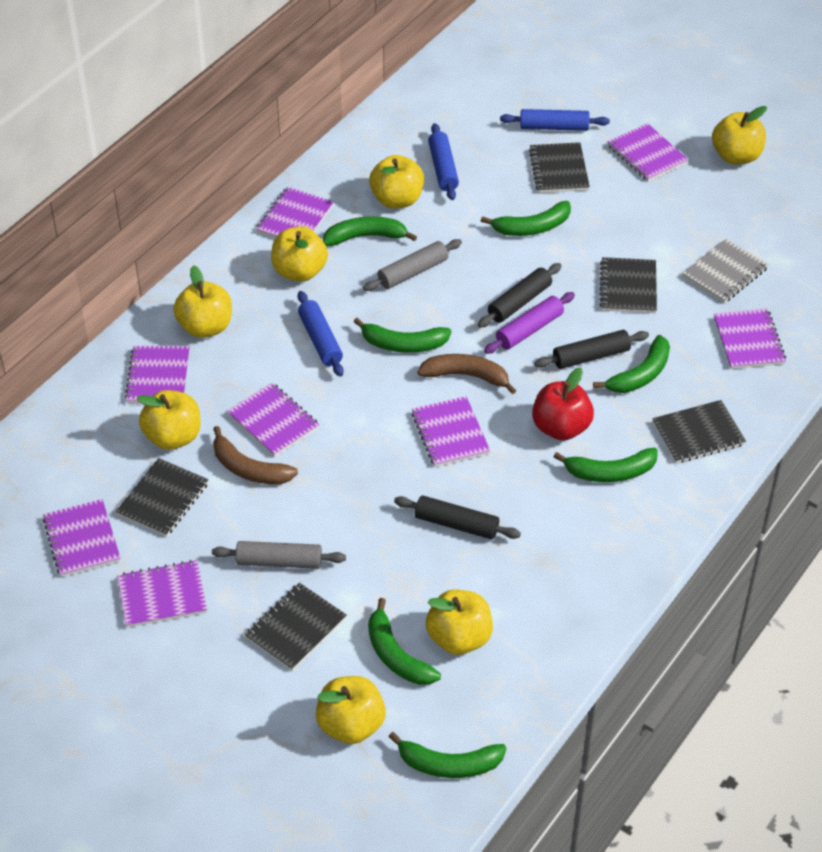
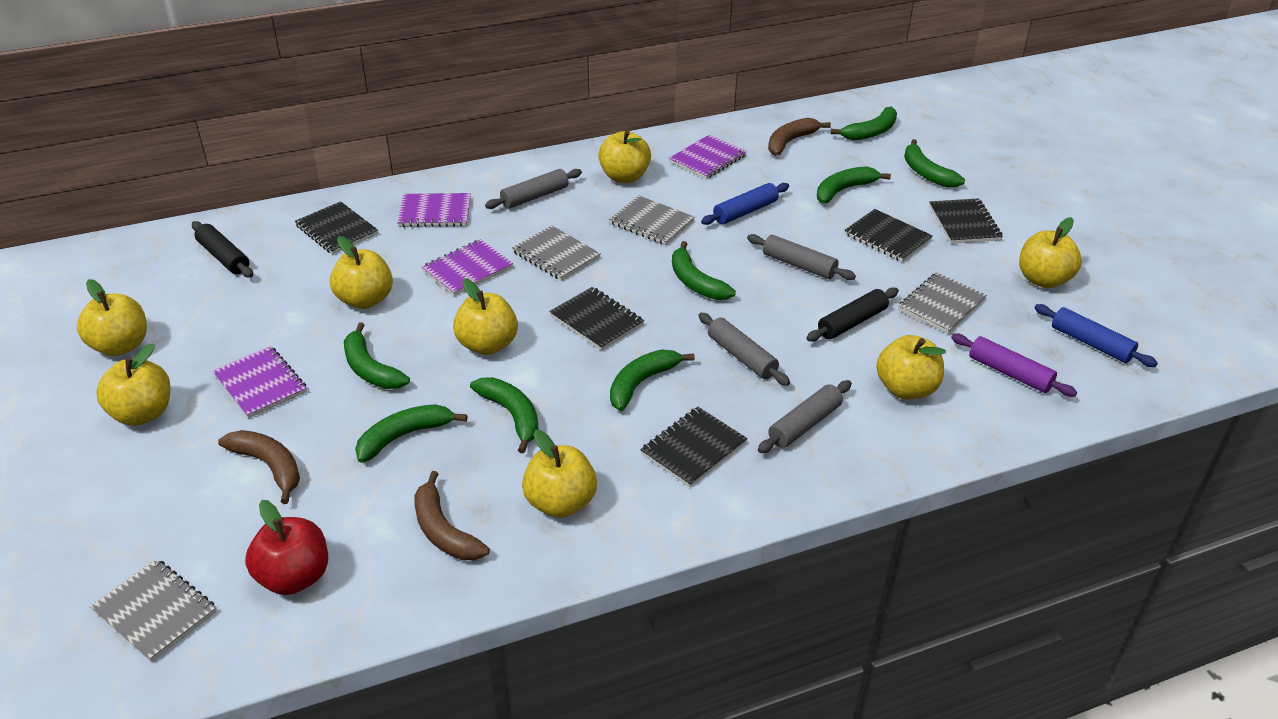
black rolling pin: 3 -> 2
blue rolling pin: 3 -> 2
brown banana: 2 -> 3
green banana: 7 -> 8
grey notebook: 1 -> 4
grey rolling pin: 2 -> 4
purple notebook: 8 -> 4
yellow apple: 7 -> 8

